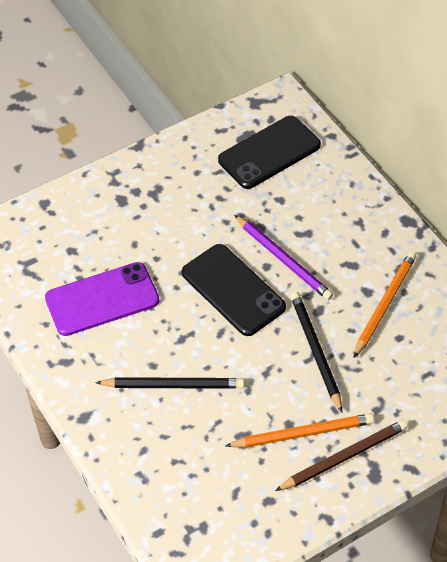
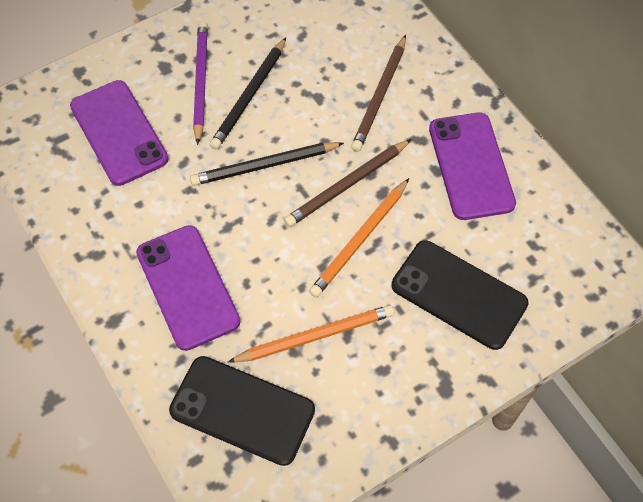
brown pencil: 1 -> 2
purple phone: 1 -> 3

